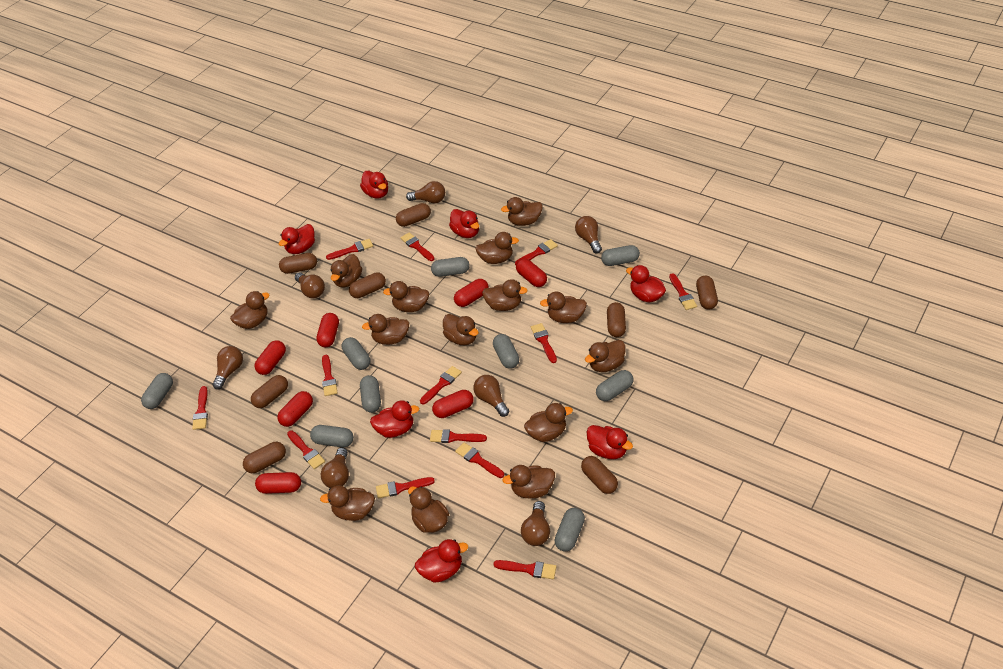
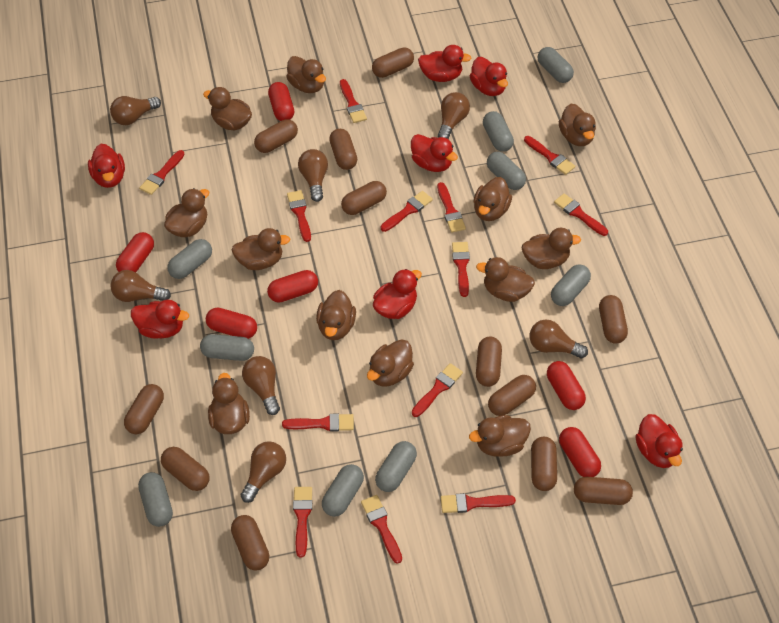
brown capsule: 8 -> 12
brown duck: 14 -> 12
red capsule: 7 -> 6

